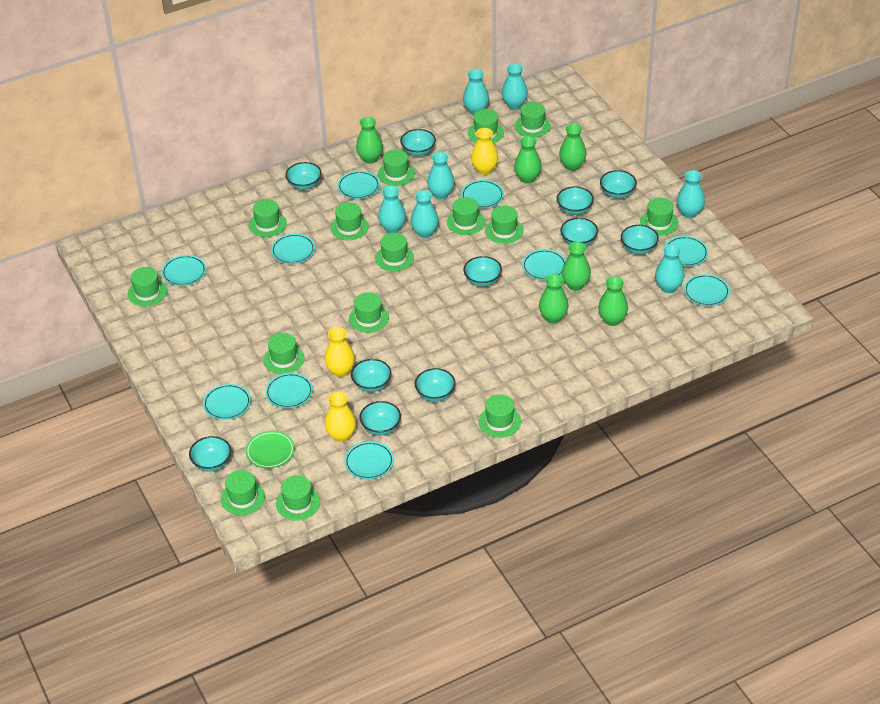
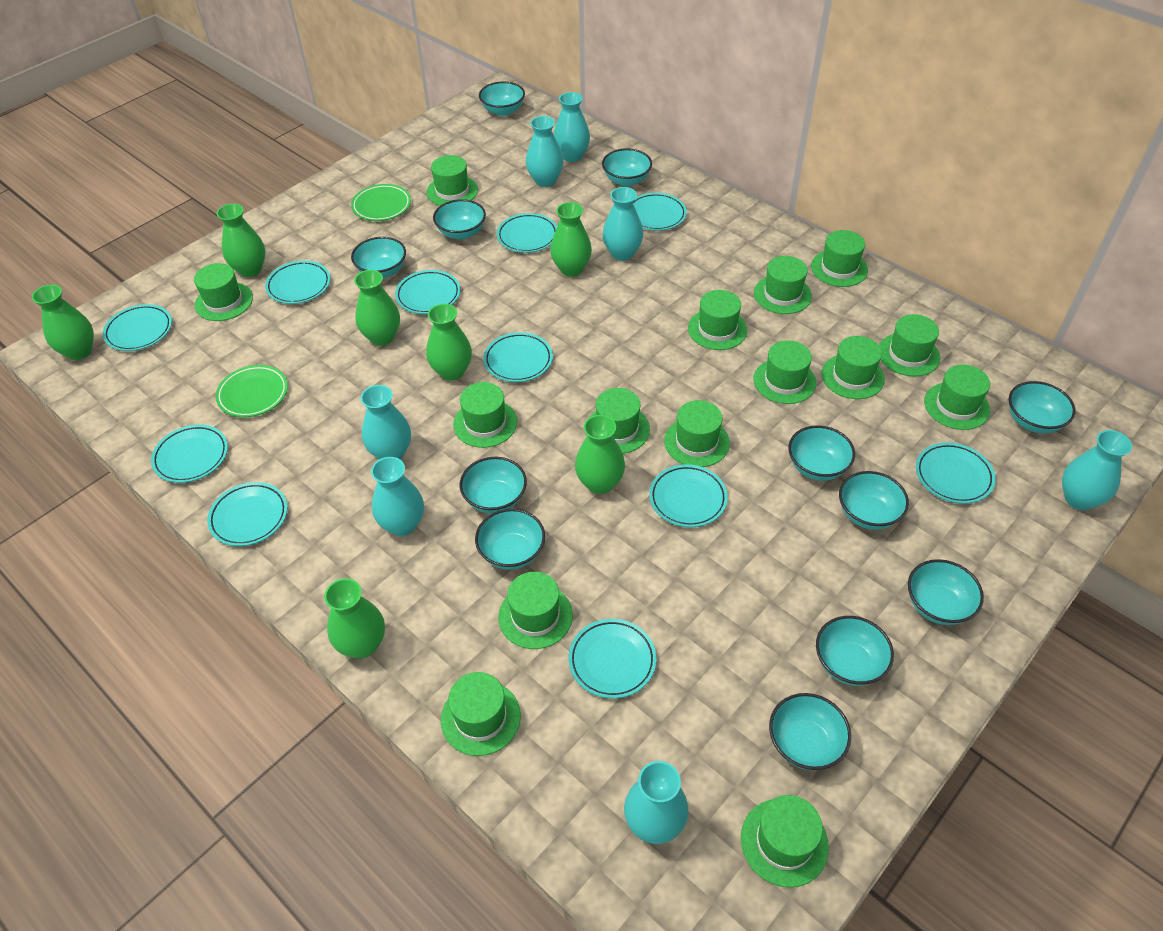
green plate: 1 -> 2
green vase: 6 -> 7
turquoise bowl: 11 -> 12
turquoise plate: 10 -> 11
yellow vase: 3 -> 0

